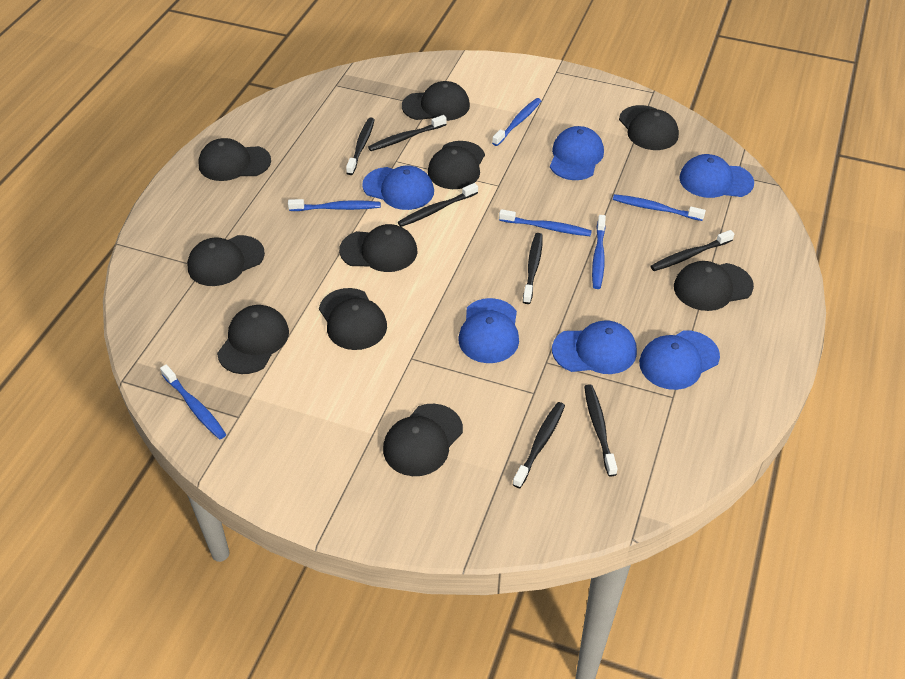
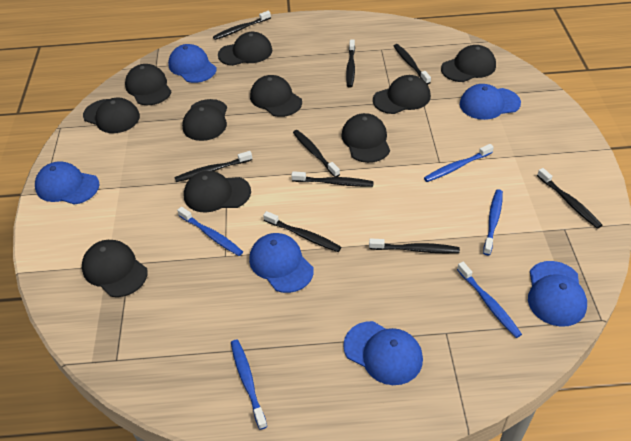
black toothbrush: 7 -> 9
blue toothbrush: 6 -> 5

